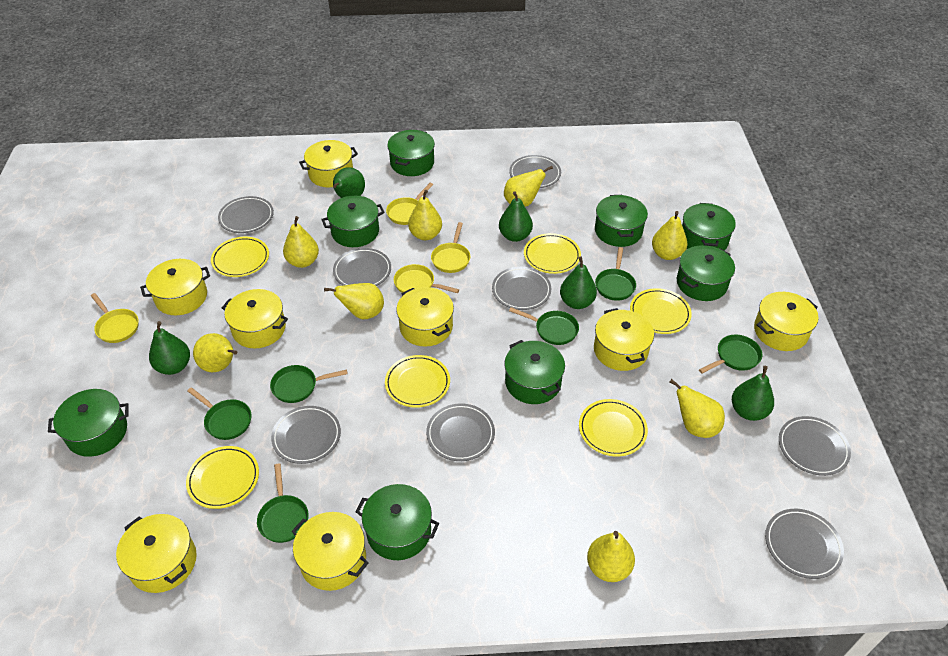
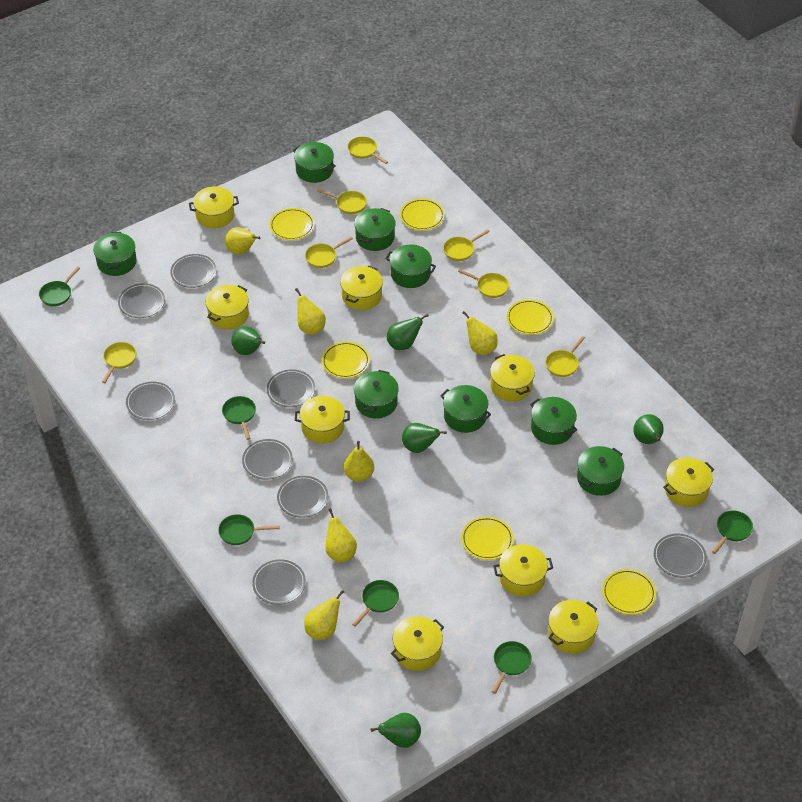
yellow pan: 4 -> 7
yellow pear: 8 -> 6
yellow pot: 8 -> 9

